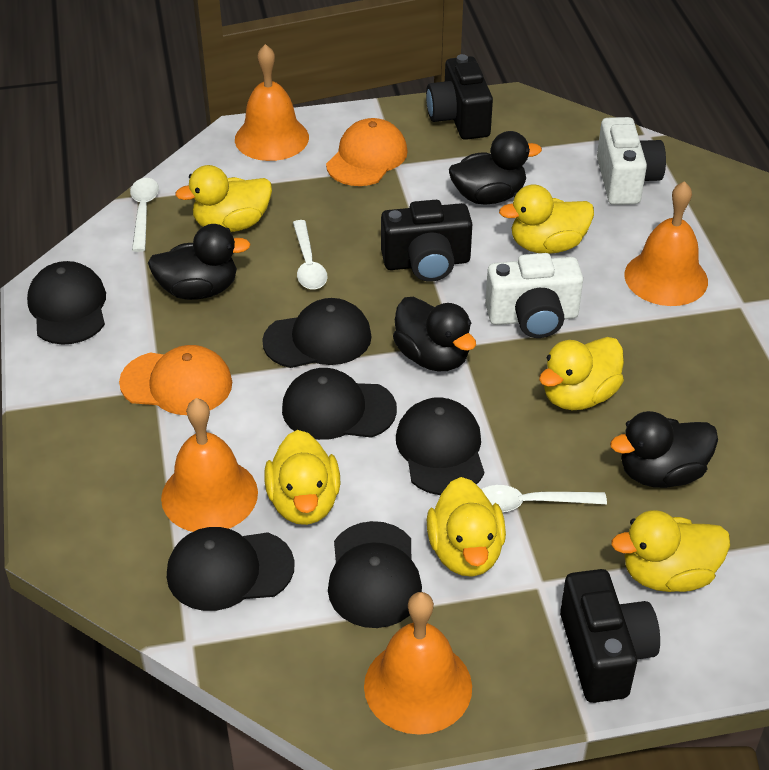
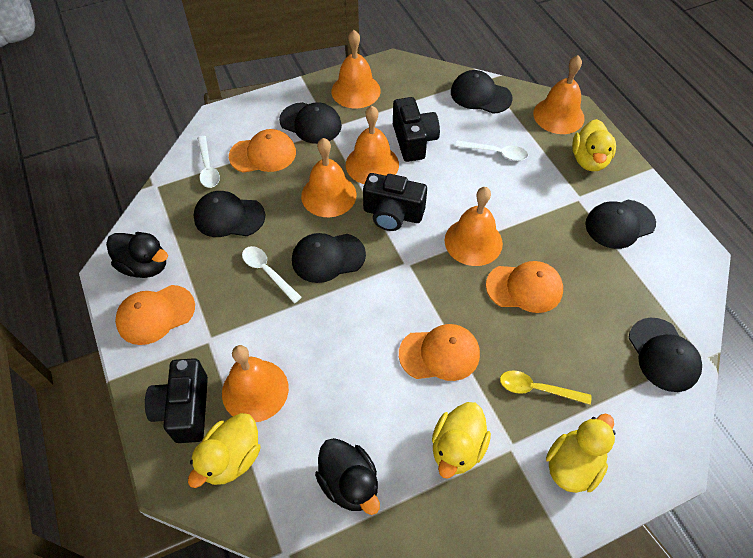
black duck: 4 -> 2
orange bell: 4 -> 6
orange cap: 2 -> 4
white camera: 2 -> 0
yellow duck: 6 -> 4
yellow spoon: 0 -> 1

